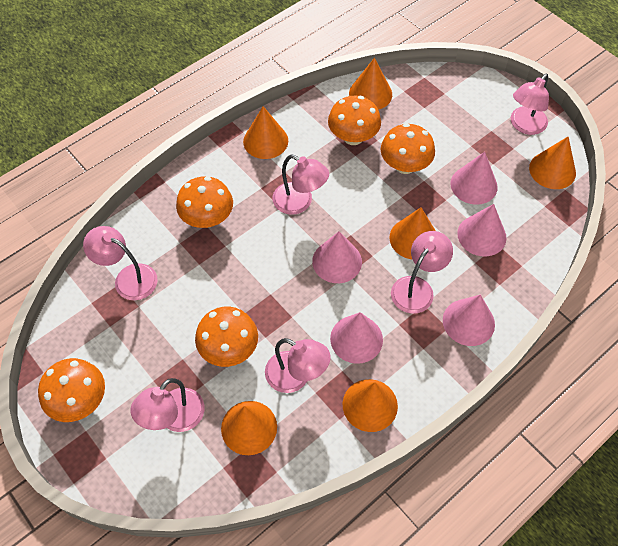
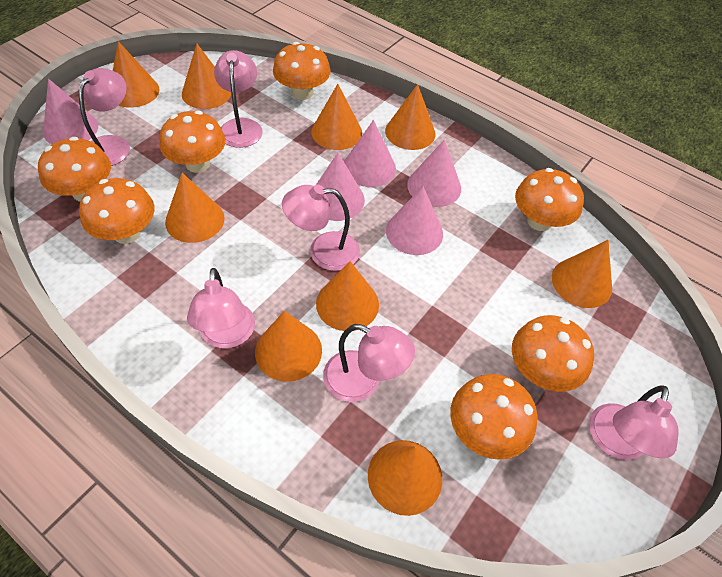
orange cone: 6 -> 9
orange mushroom: 5 -> 7

